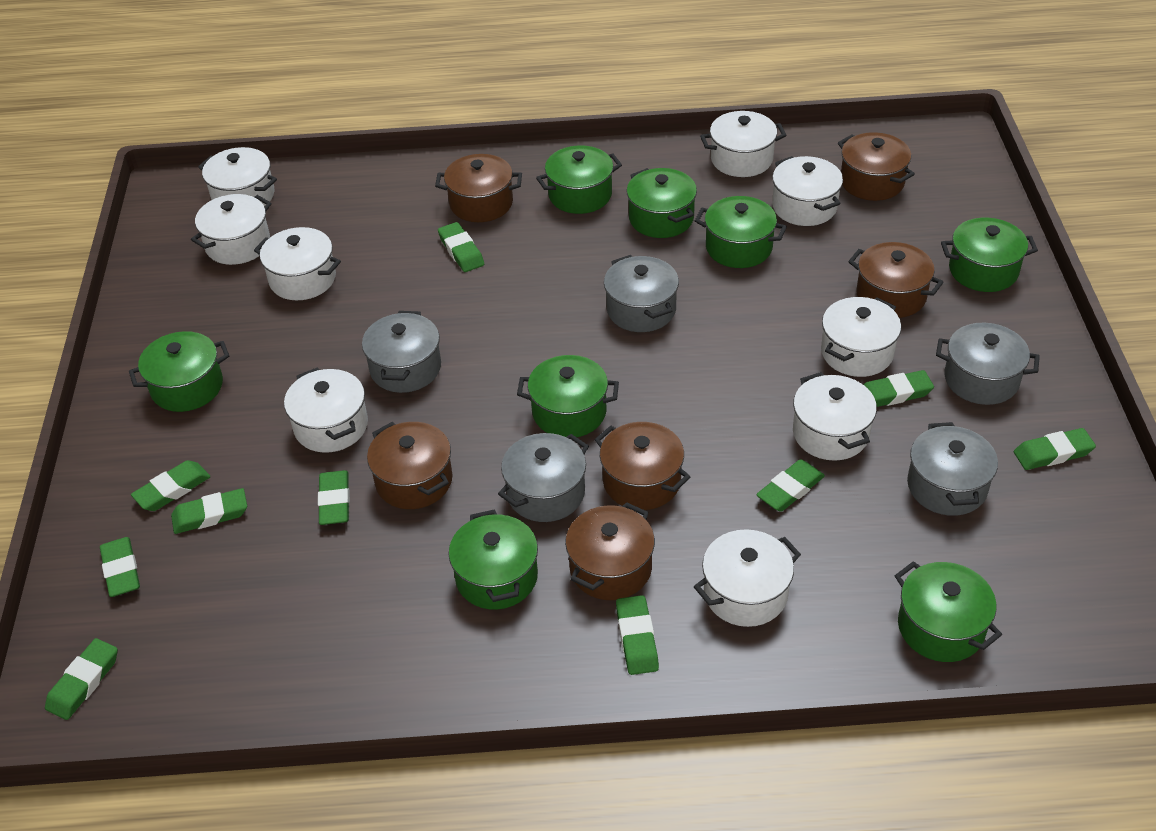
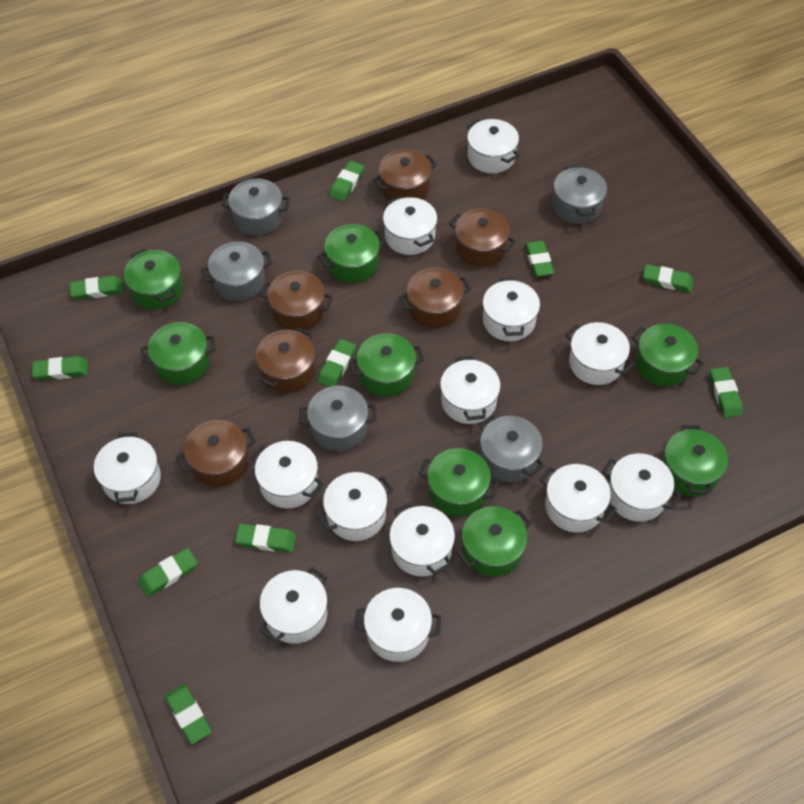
white pot: 9 -> 13

